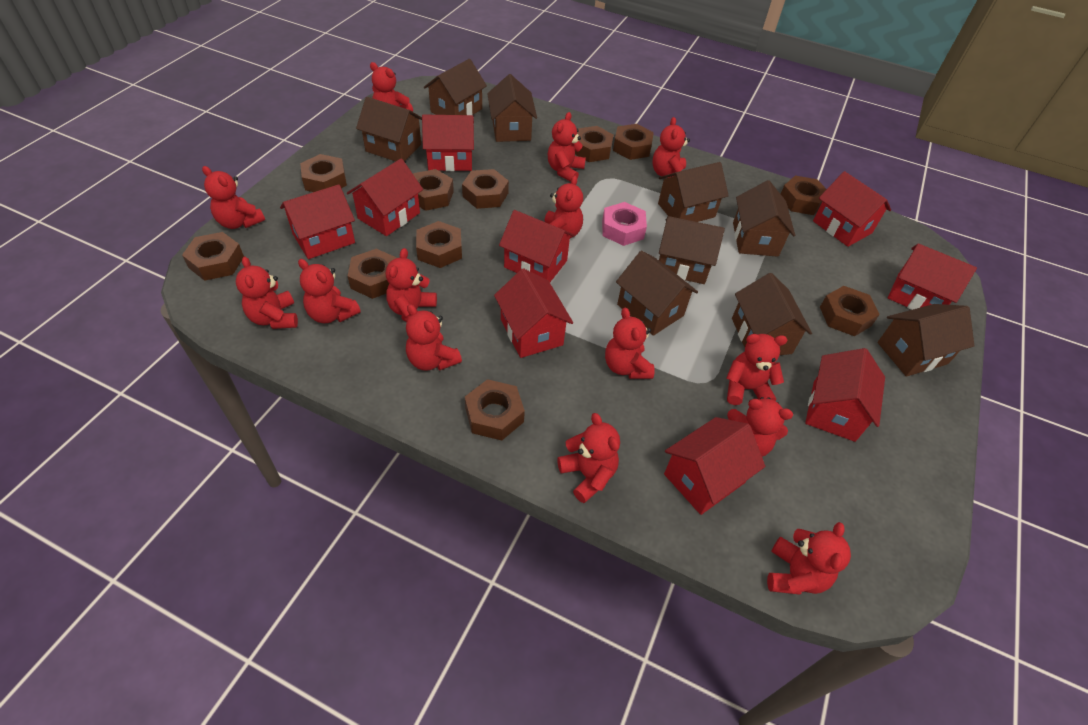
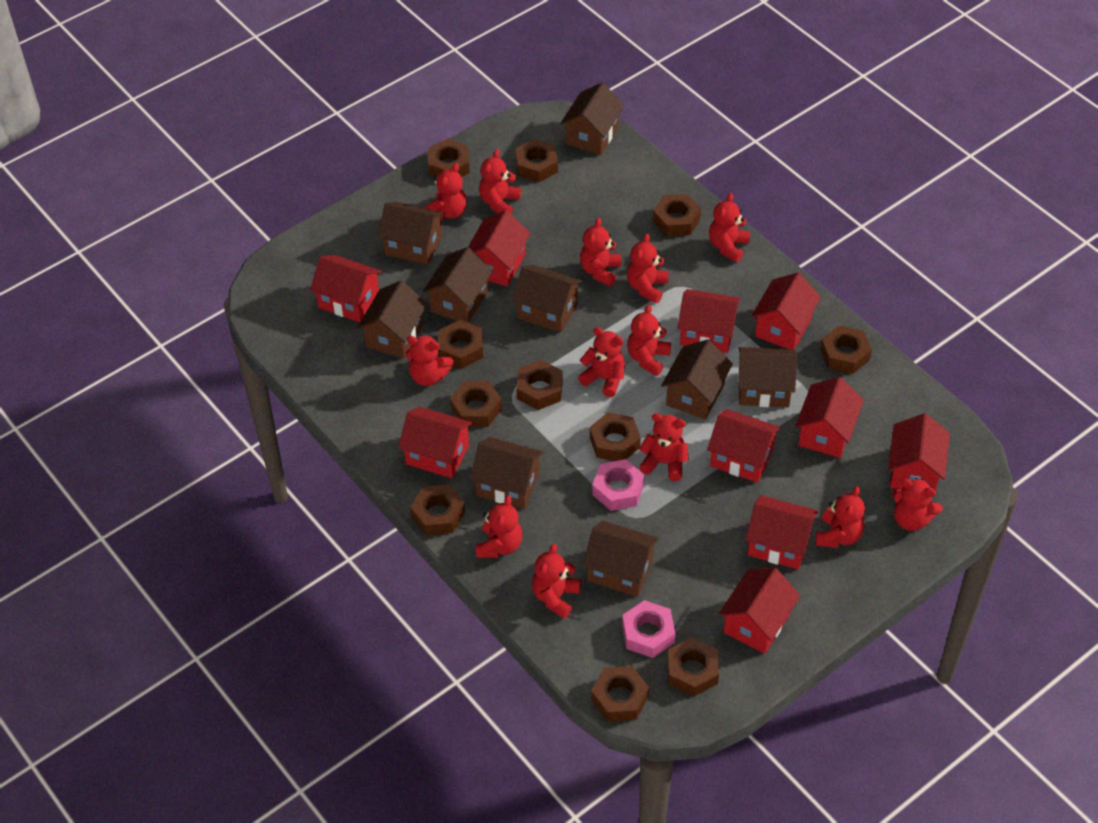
pink nut: 1 -> 2
red house: 9 -> 10
red teddy bear: 14 -> 13

